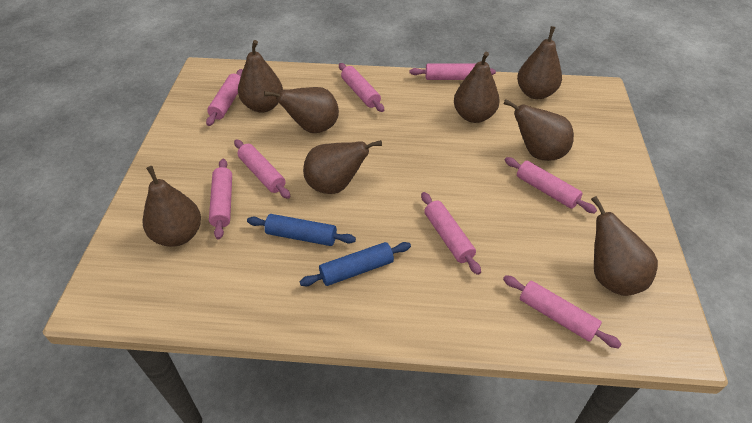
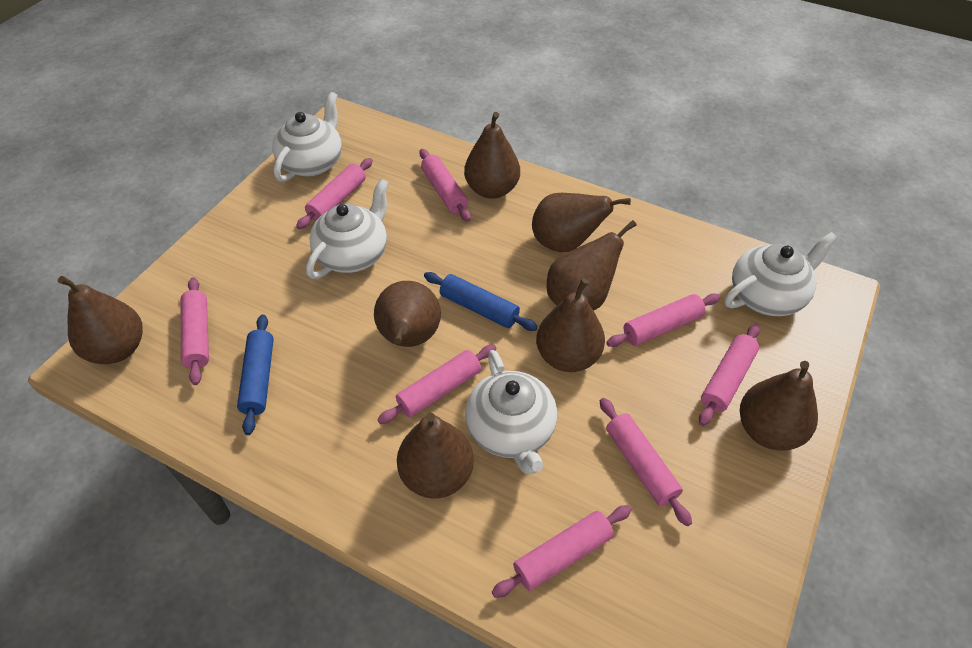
white teapot: 0 -> 4

